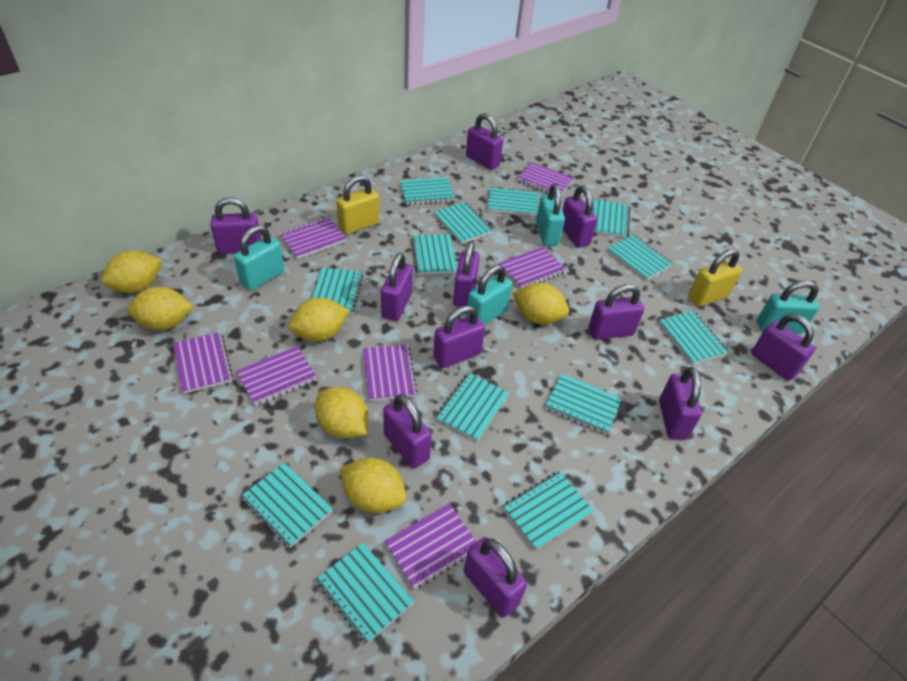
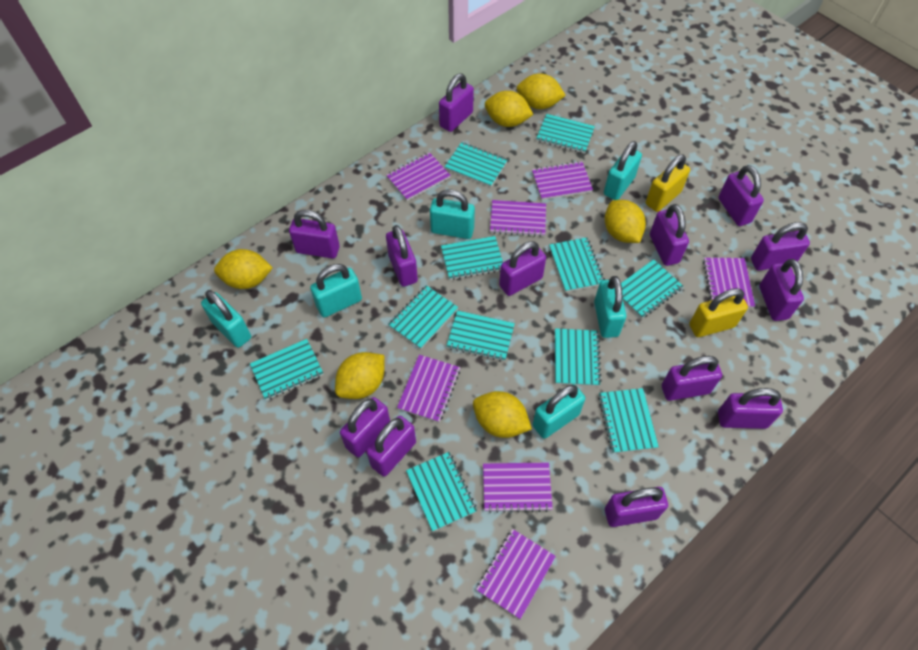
purple padlock: 11 -> 13
turquoise notebook: 13 -> 11
turquoise padlock: 4 -> 6

